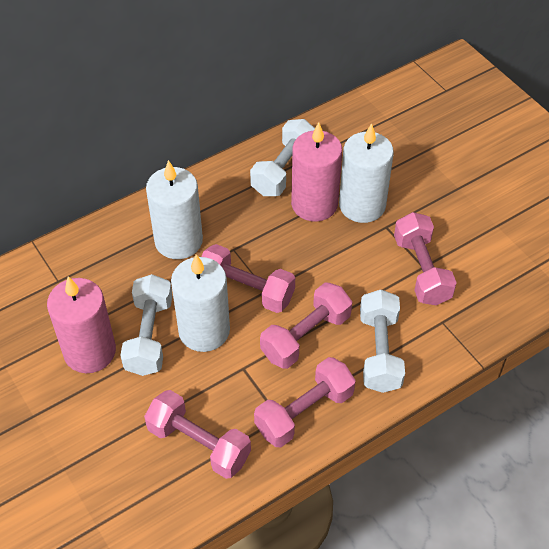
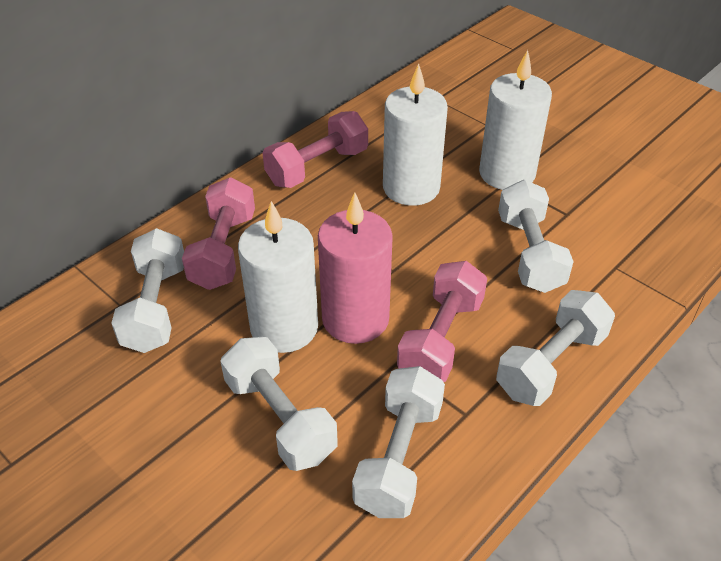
pink candle: 2 -> 1
pink dumbbell: 5 -> 3
white dumbbell: 3 -> 5

